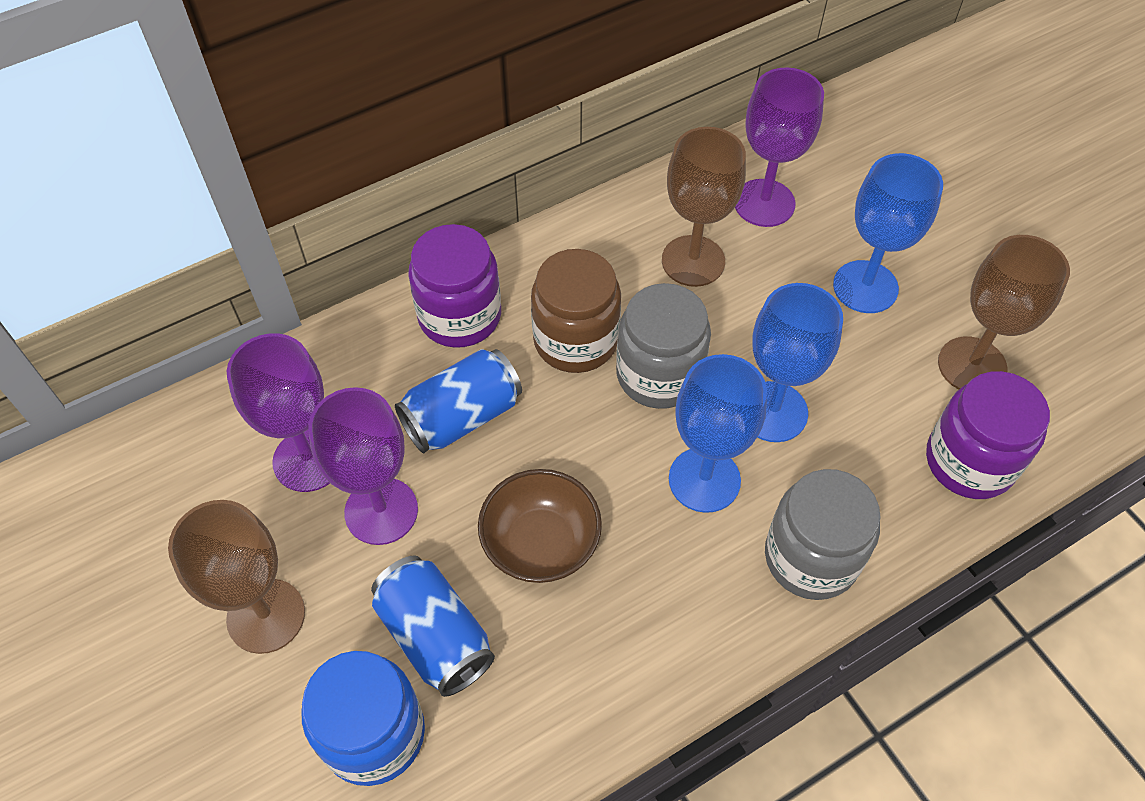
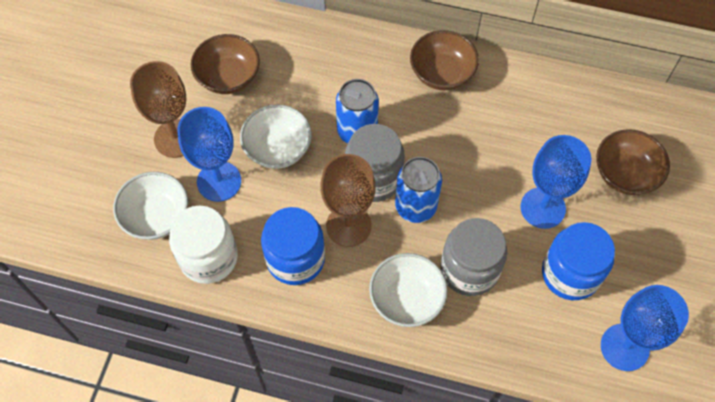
blue jar: 1 -> 2
brown bowl: 1 -> 3
brown goblet: 3 -> 2
brown jar: 1 -> 0
purple goblet: 3 -> 0
purple jar: 2 -> 0
white bowl: 0 -> 3
white jar: 0 -> 1

